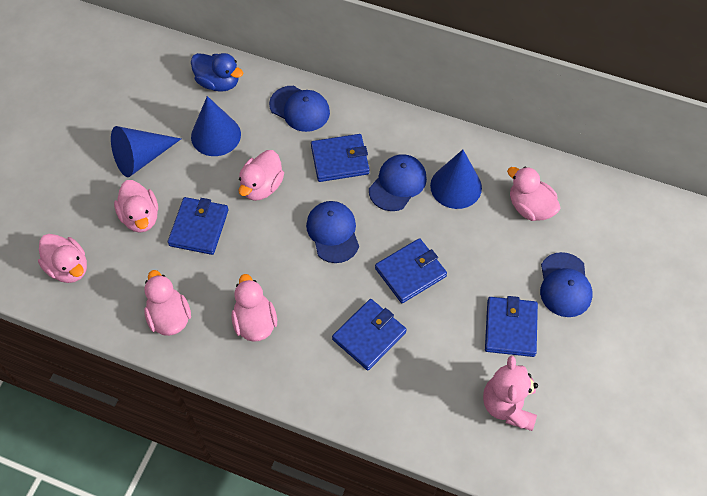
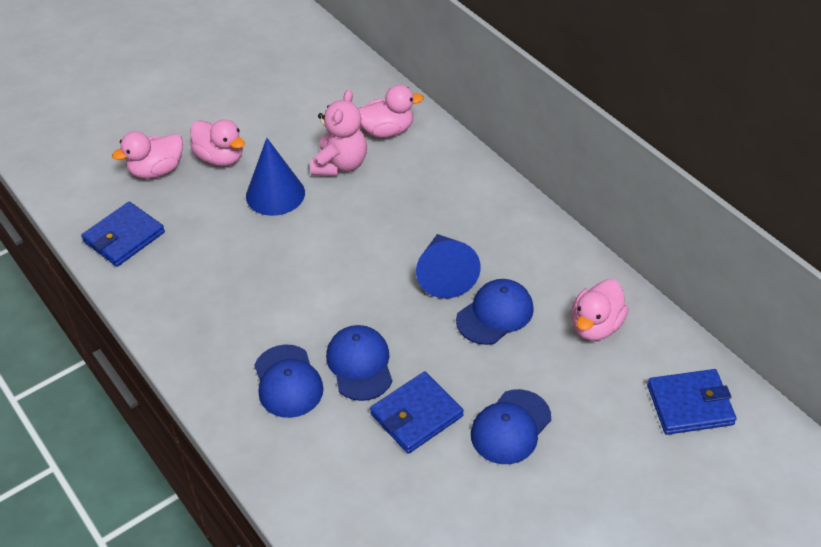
blue cone: 3 -> 2
blue duck: 1 -> 0
blue wallet: 5 -> 3
pink duck: 6 -> 4

